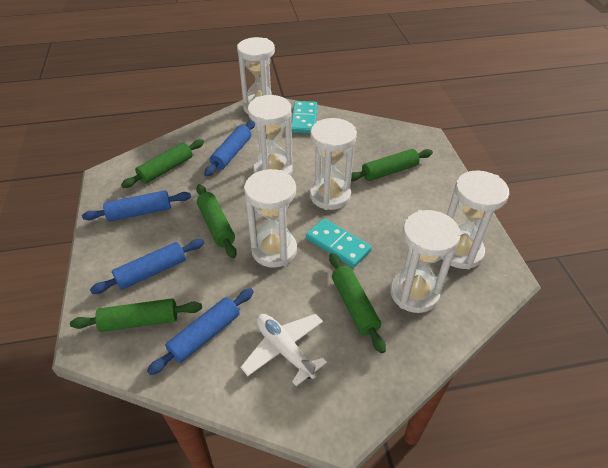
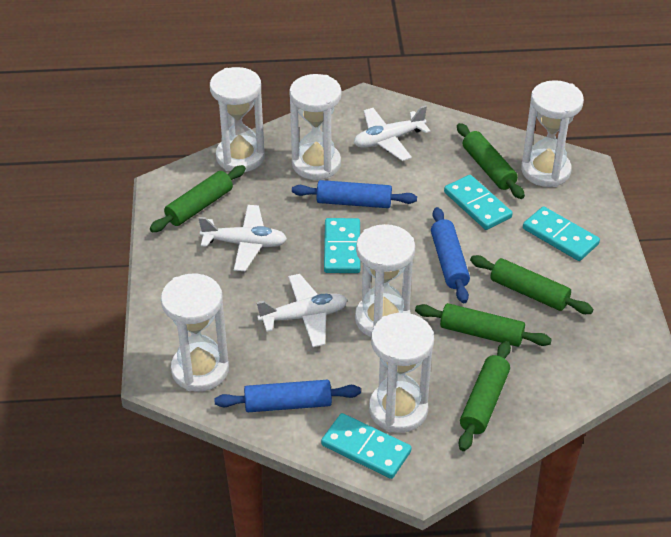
blue rolling pin: 4 -> 3
turquoise domino: 2 -> 4
white plane: 1 -> 3

